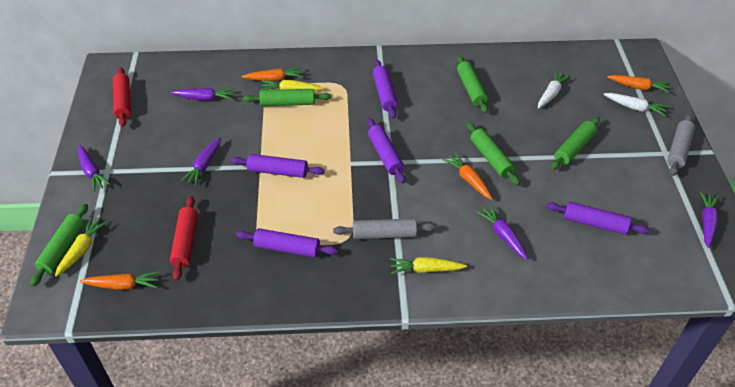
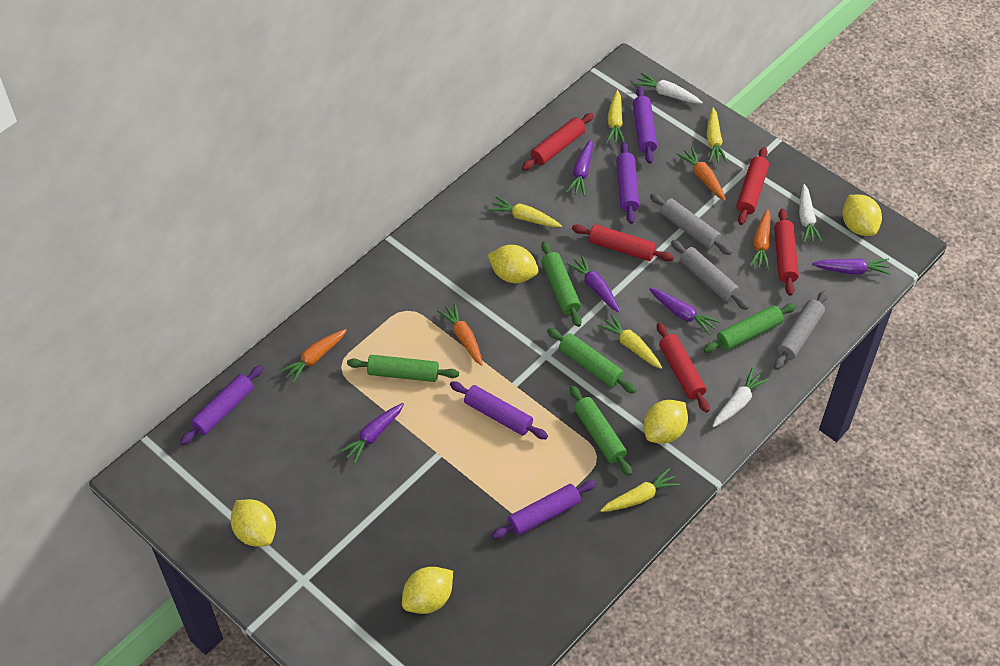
grey rolling pin: 2 -> 3
red rolling pin: 2 -> 5
white carrot: 2 -> 3
yellow carrot: 3 -> 5
yellow lemon: 0 -> 5

